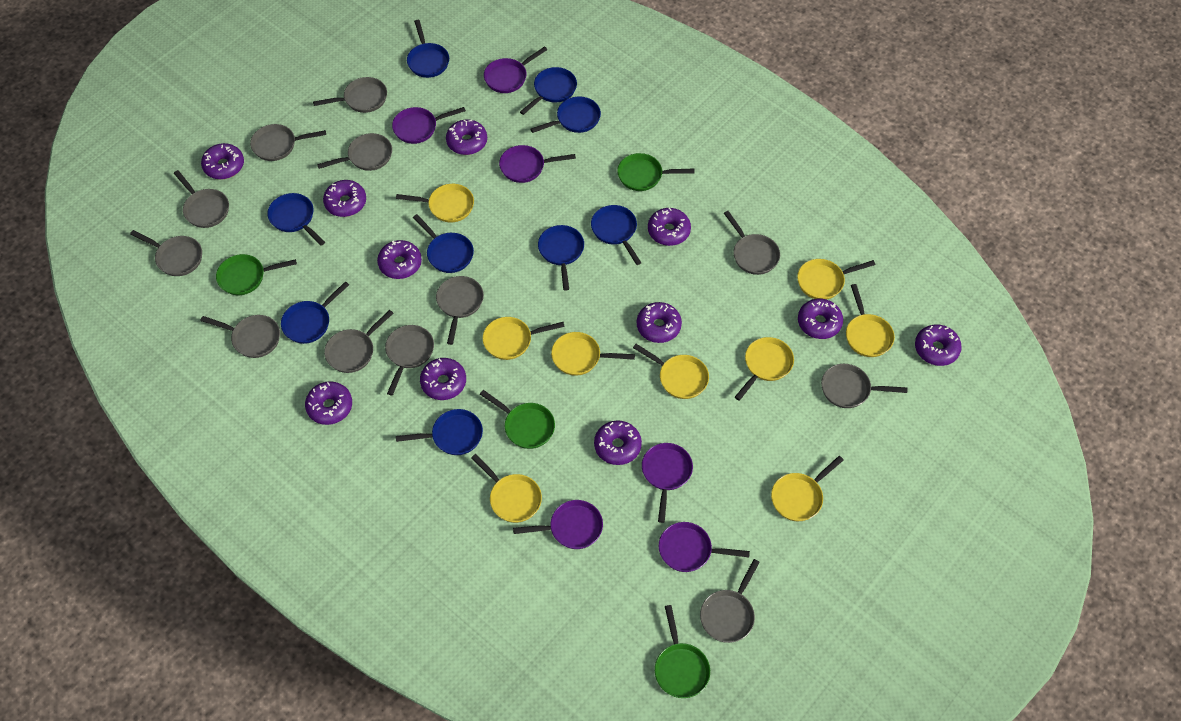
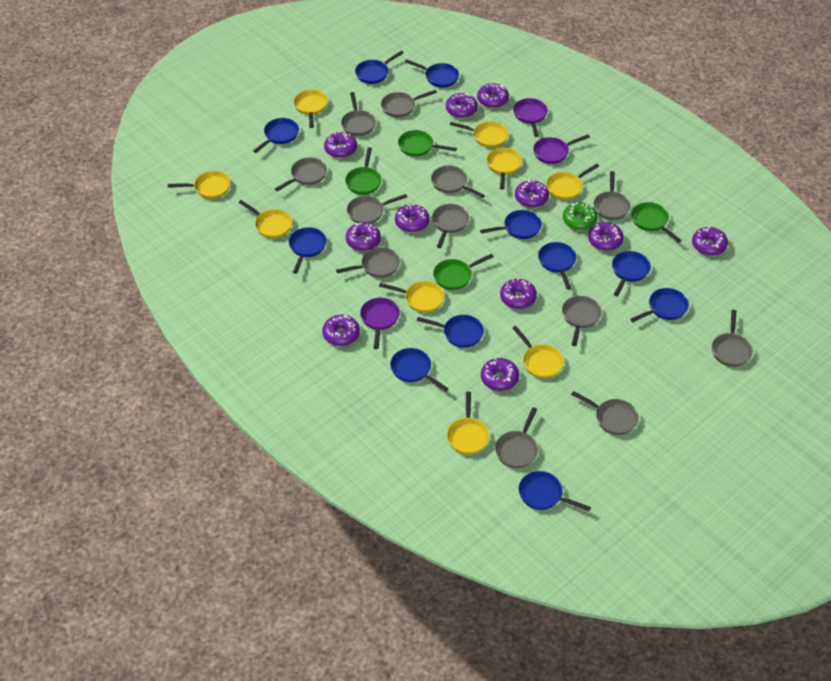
blue pan: 9 -> 11
green donut: 0 -> 1
purple pan: 6 -> 3

